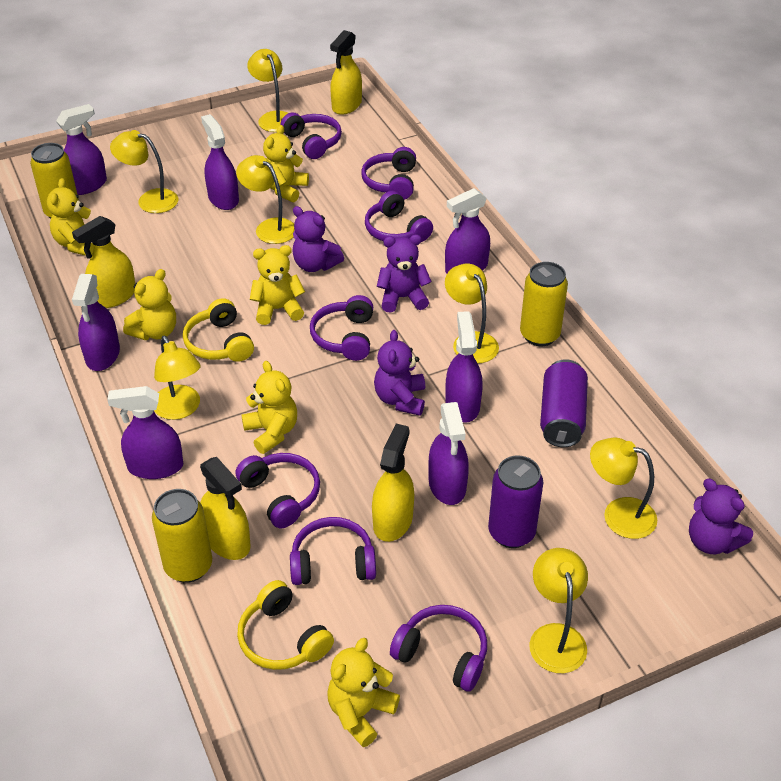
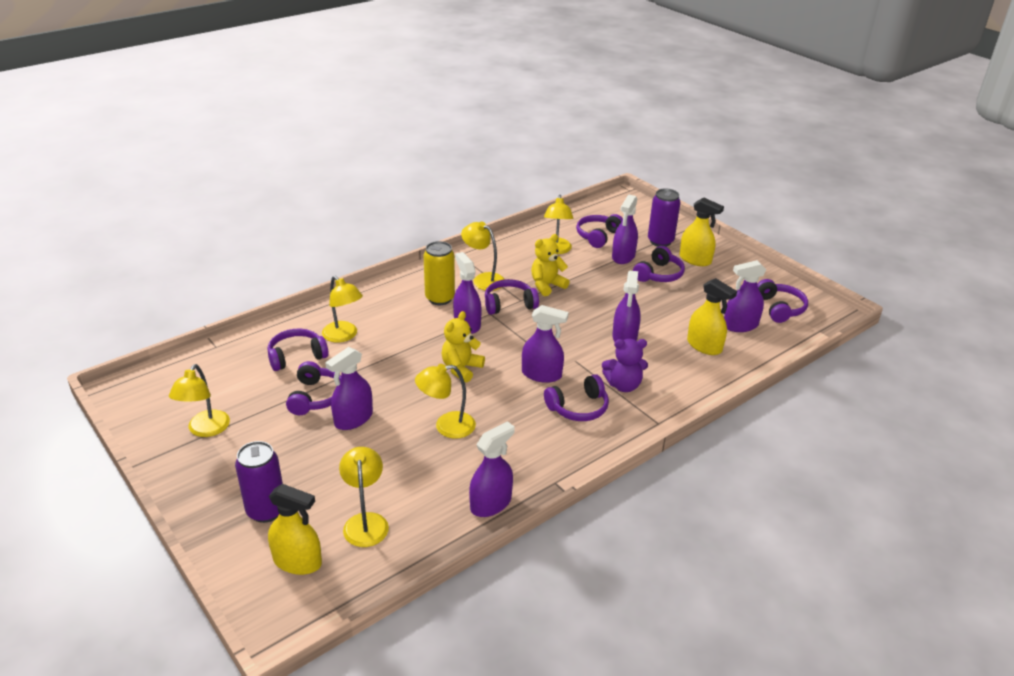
purple teddy bear: 4 -> 1
yellow can: 3 -> 1
yellow headphones: 2 -> 0
yellow lamp: 7 -> 6
yellow spray bottle: 4 -> 3
yellow teddy bear: 6 -> 2

